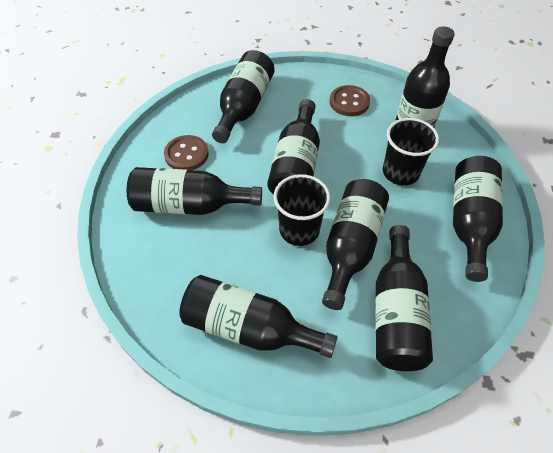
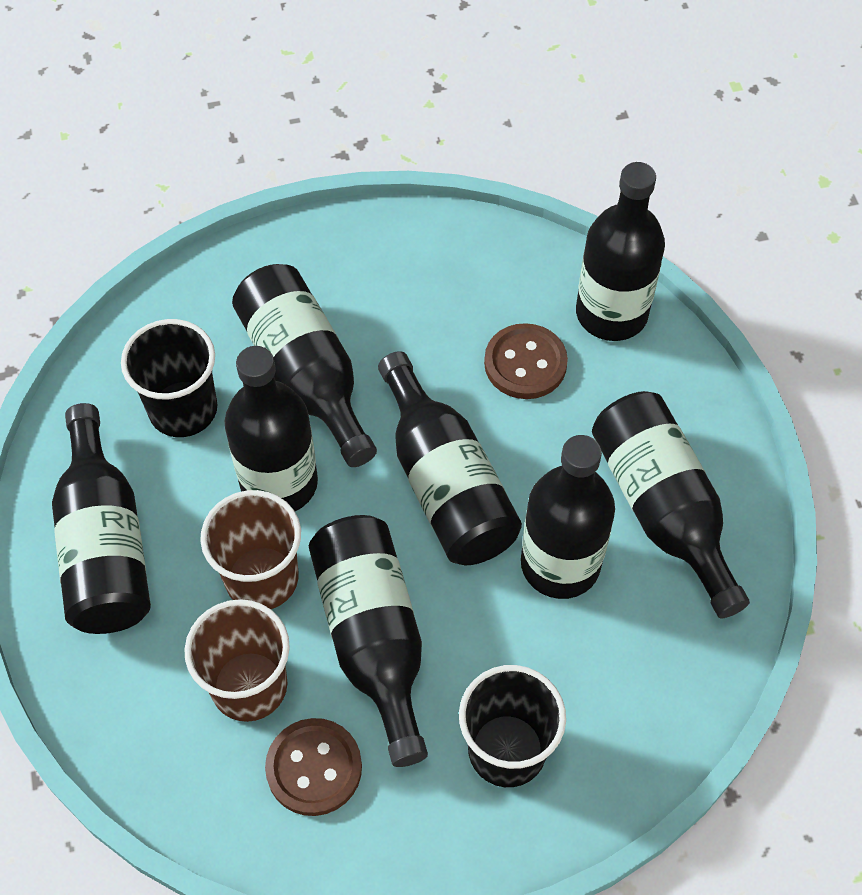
brown cup: 0 -> 2

